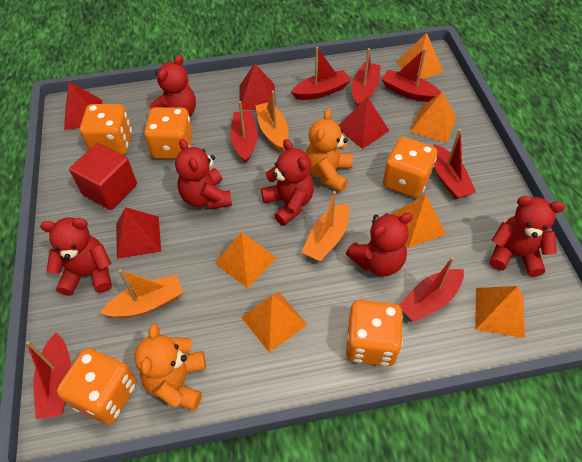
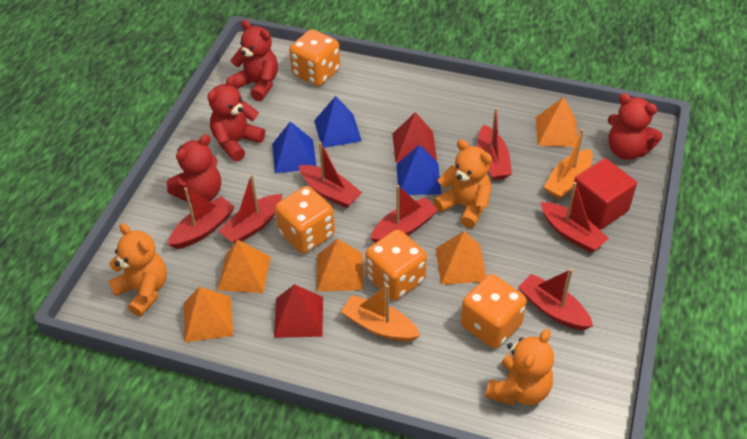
blue pyramid: 0 -> 3
orange boat: 3 -> 2
orange dice: 5 -> 4
orange pyramid: 6 -> 5
orange teddy bear: 2 -> 3
red pyramid: 4 -> 2
red teddy bear: 6 -> 4

